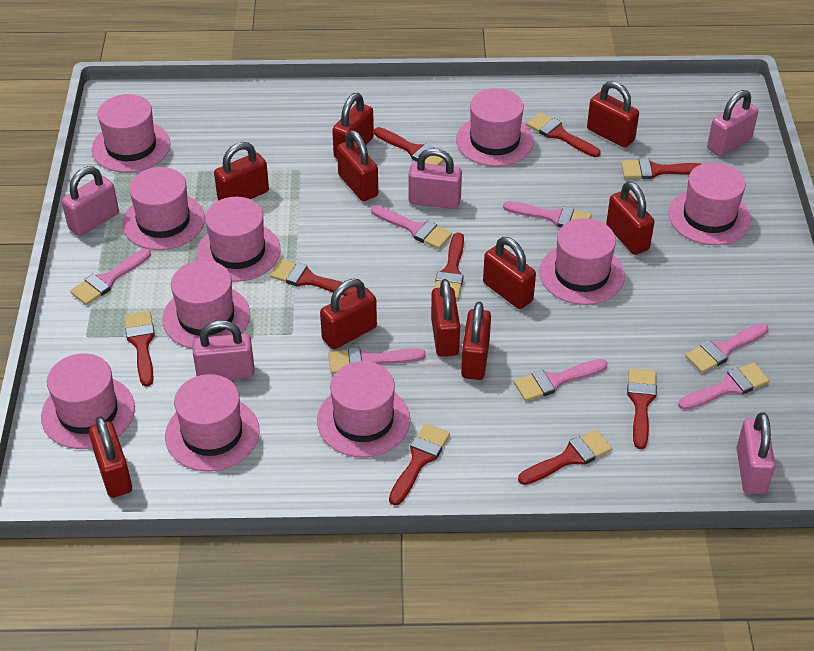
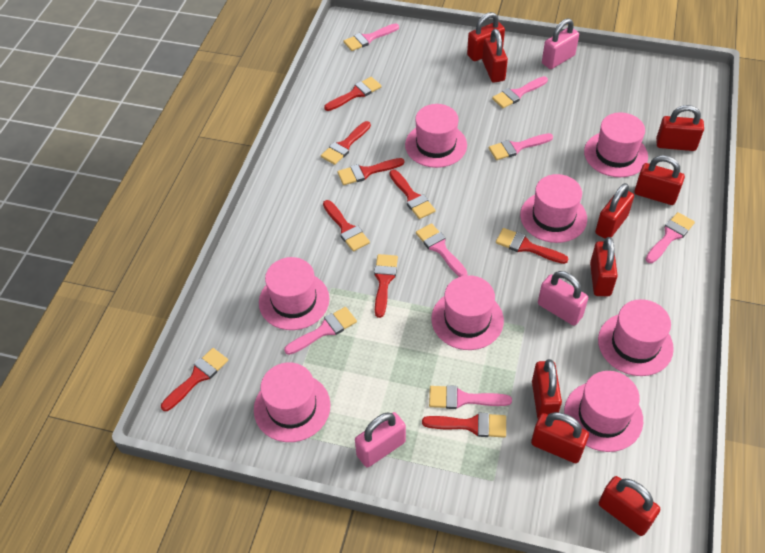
pink hat: 10 -> 8
pink padlock: 5 -> 3
red padlock: 10 -> 9

